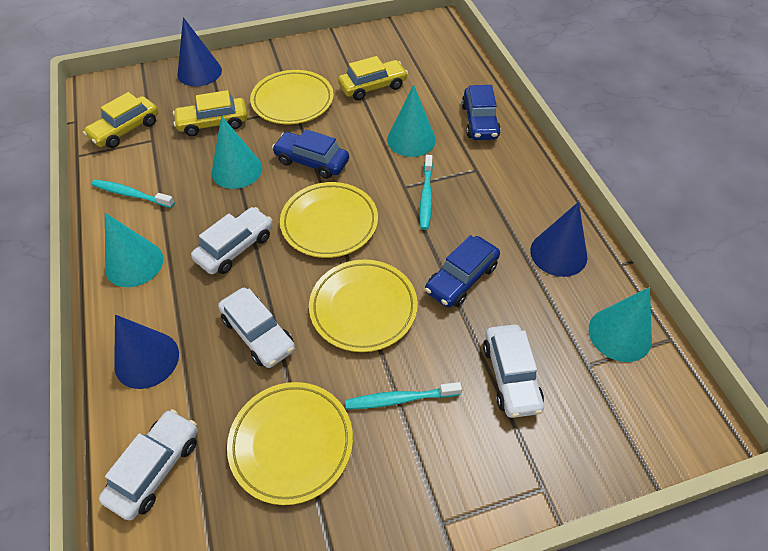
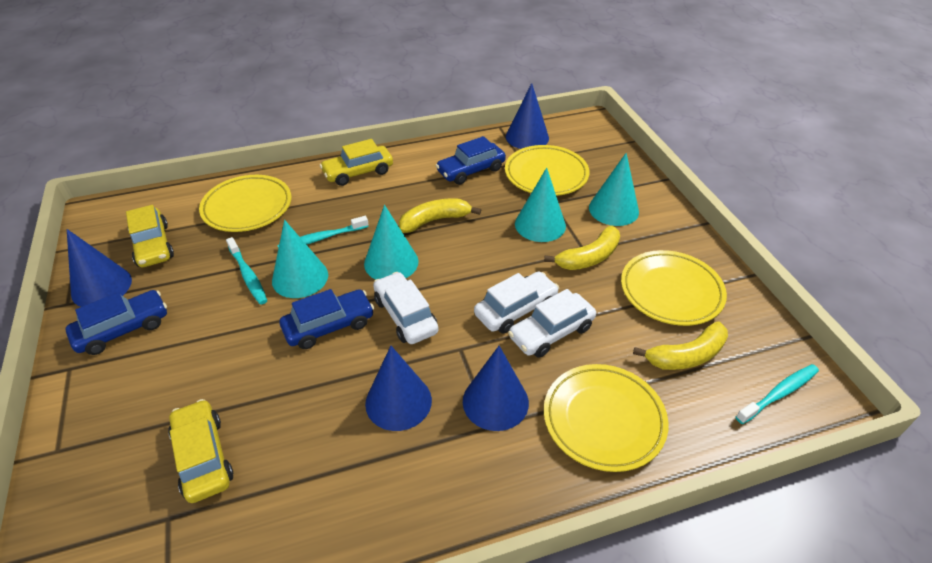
blue cone: 3 -> 4
white car: 4 -> 3
yellow banana: 0 -> 3

